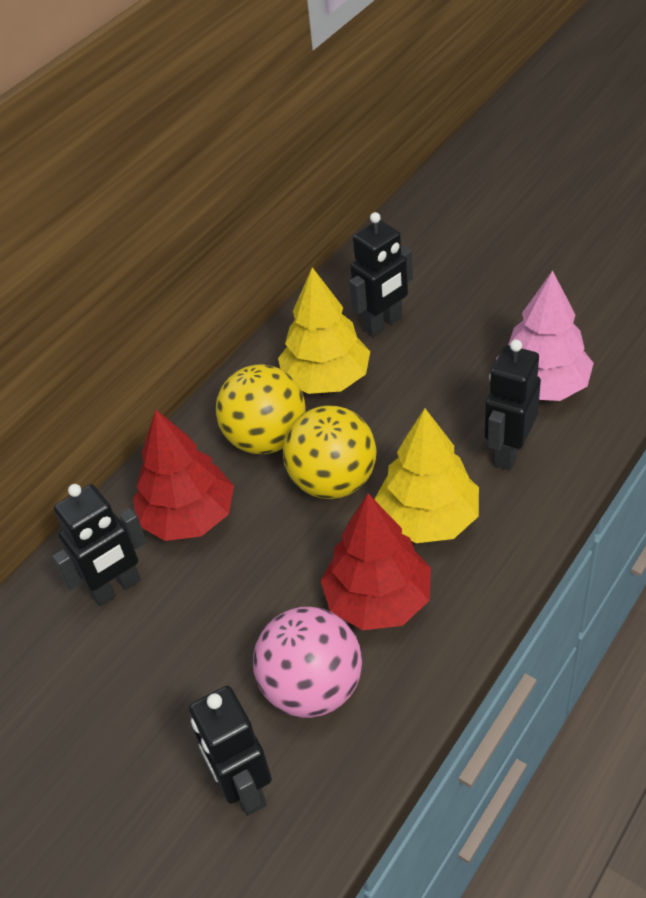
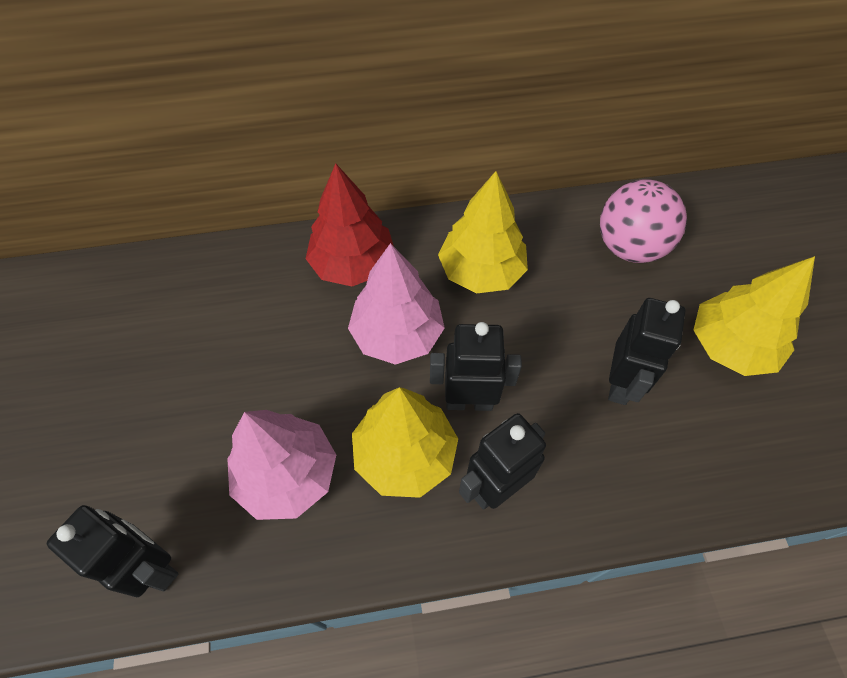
pink tree: 1 -> 2
red tree: 2 -> 1
yellow ball: 2 -> 0
yellow tree: 2 -> 3

